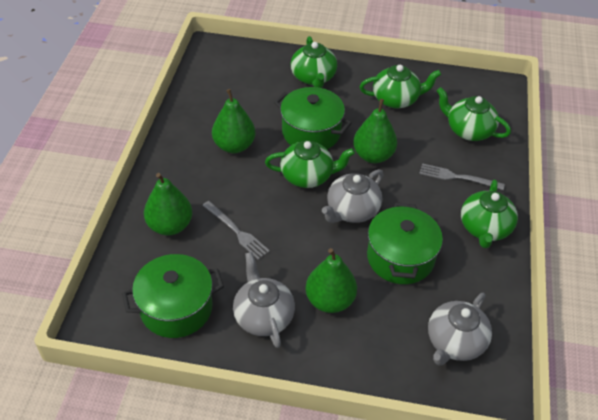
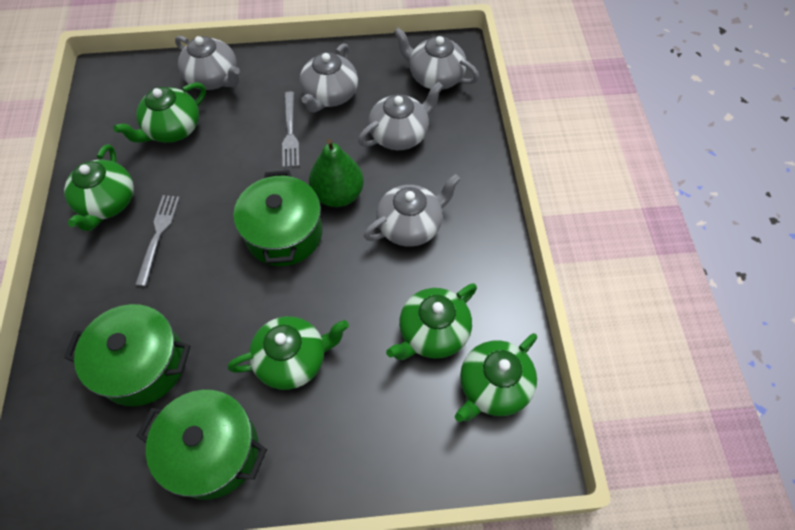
green pear: 4 -> 1
grey teapot: 3 -> 5

